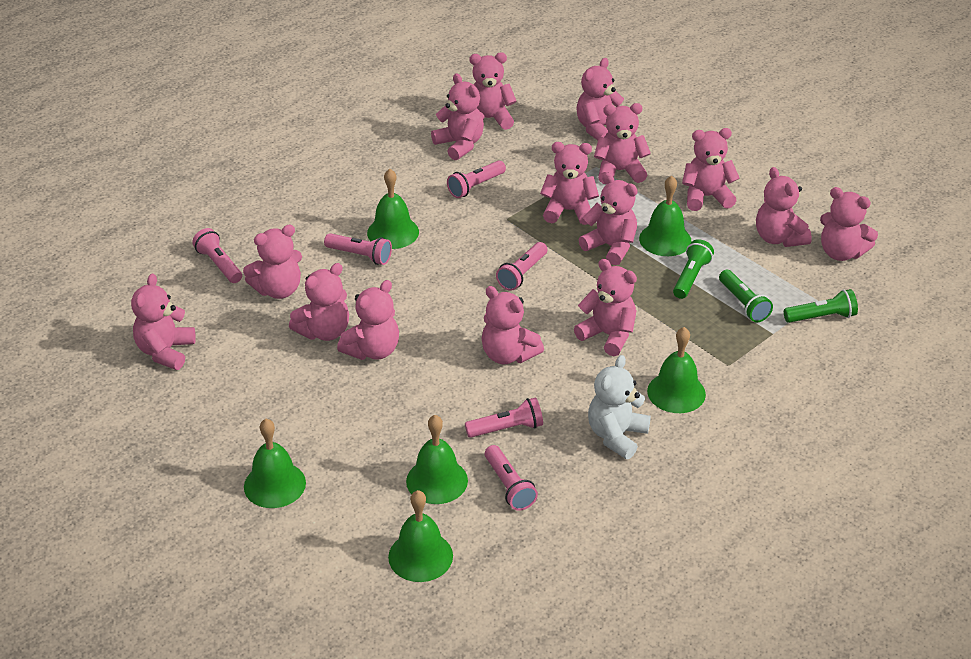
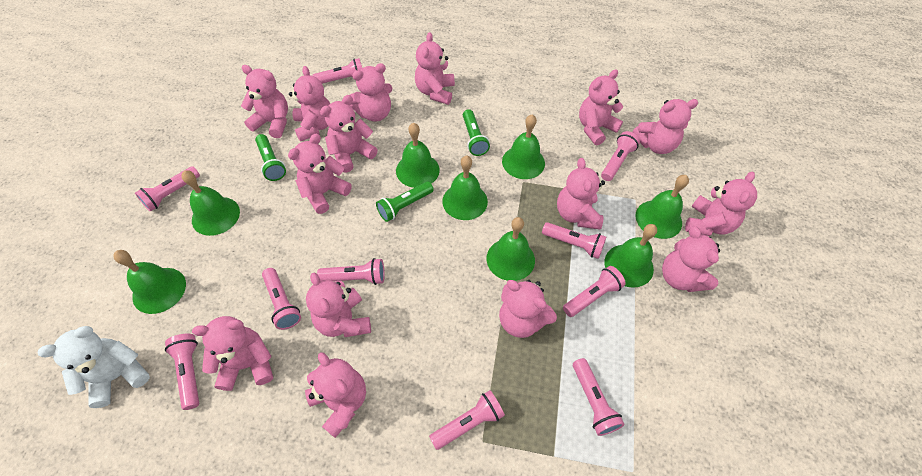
green bell: 6 -> 8
pink flashlight: 6 -> 10

